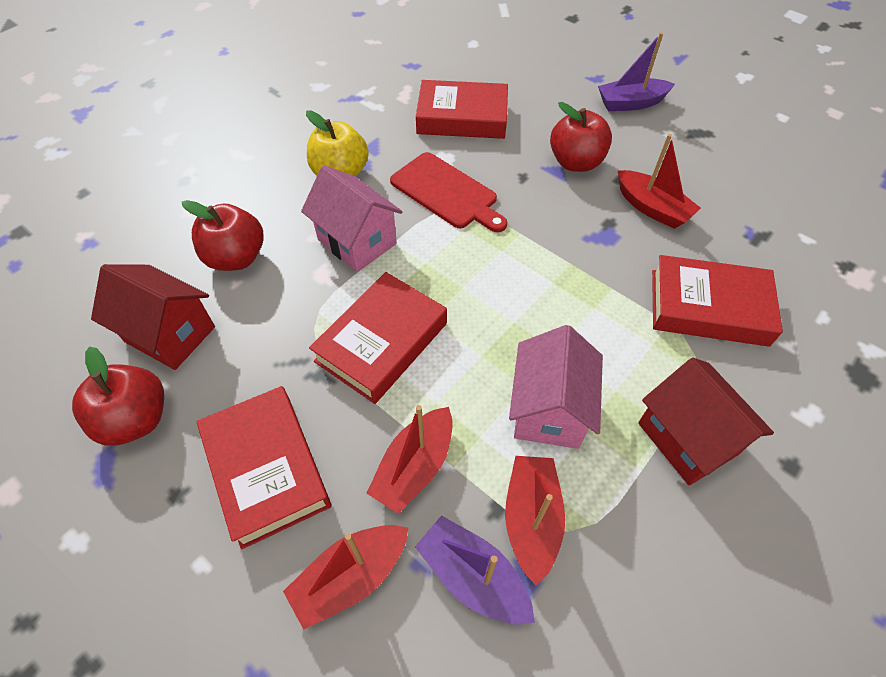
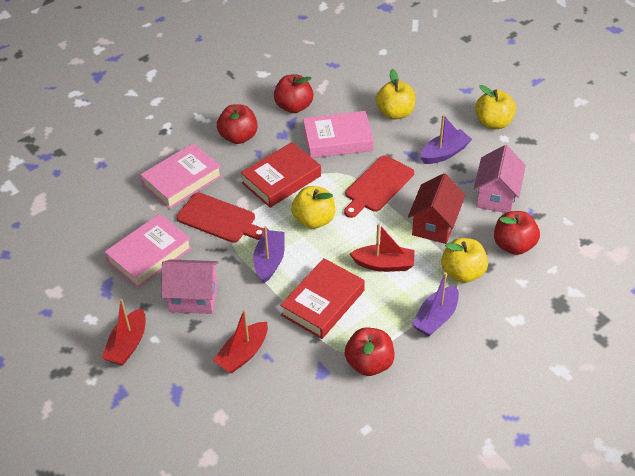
pink book: 0 -> 3
purple boat: 2 -> 3
red apple: 3 -> 4
red boat: 4 -> 3
red book: 4 -> 2
red cutting board: 1 -> 2
red house: 2 -> 1
yellow apple: 1 -> 4

